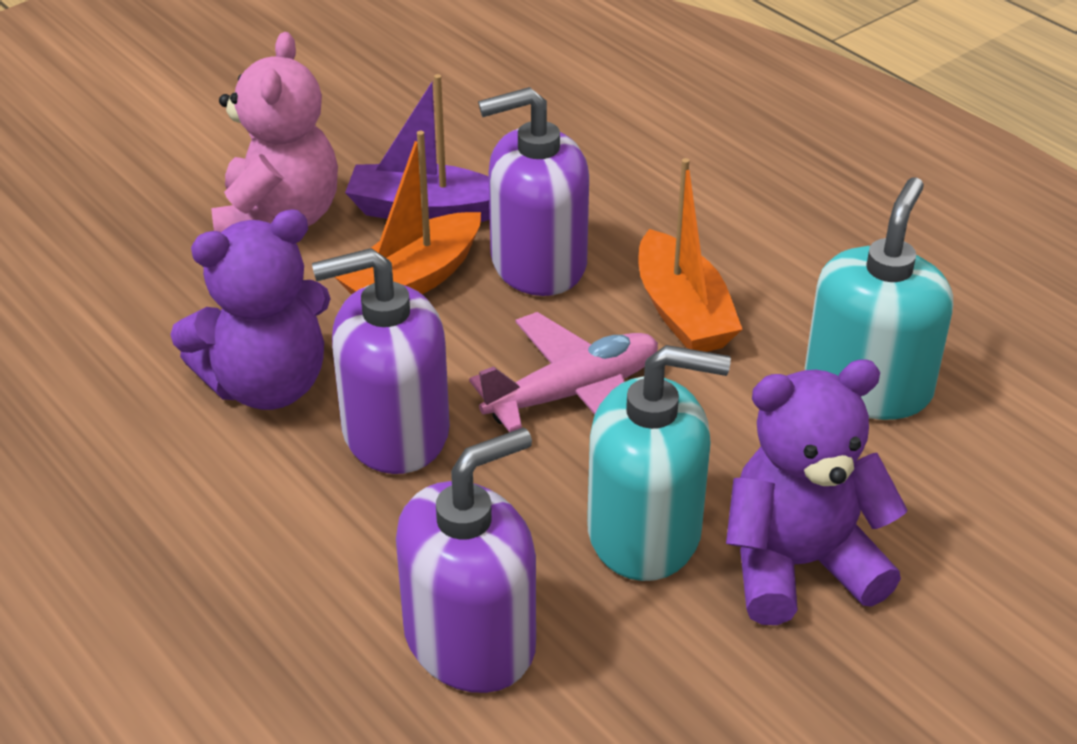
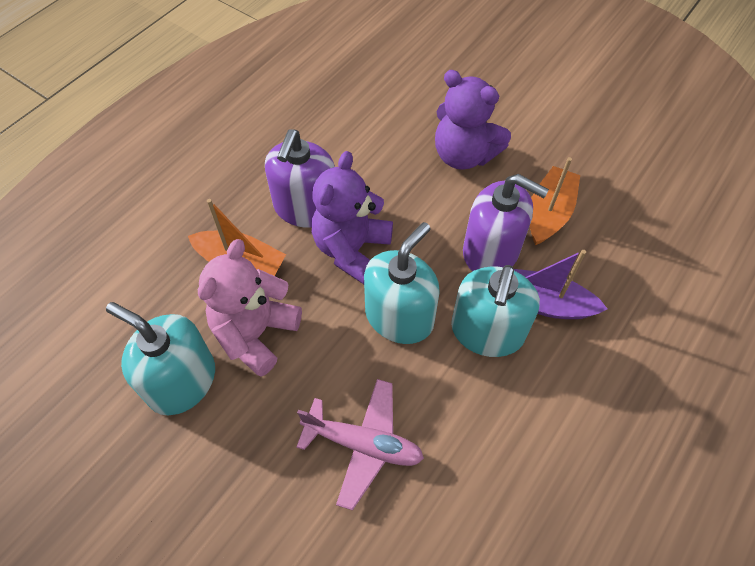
purple soap dispenser: 3 -> 2
turquoise soap dispenser: 2 -> 3

